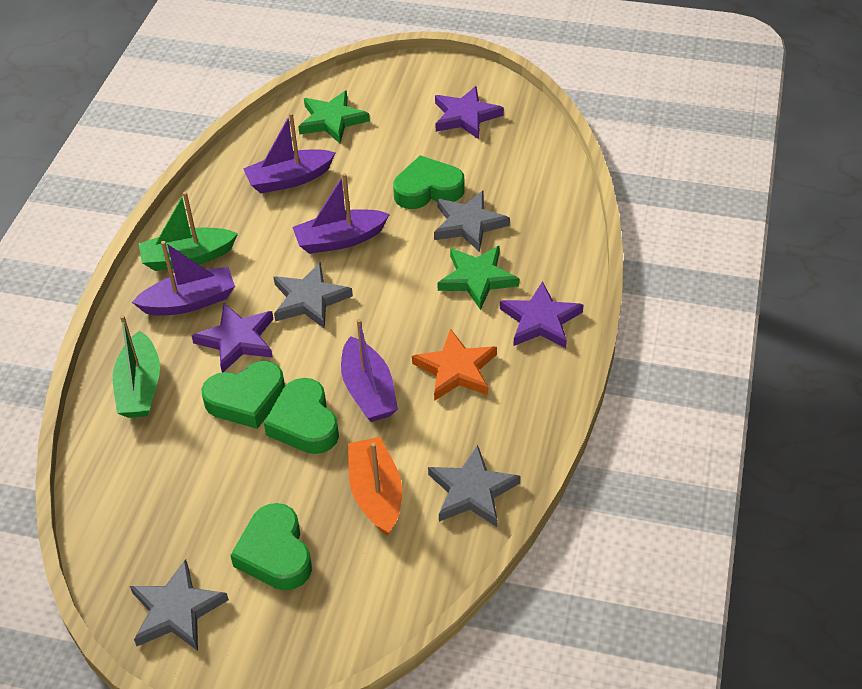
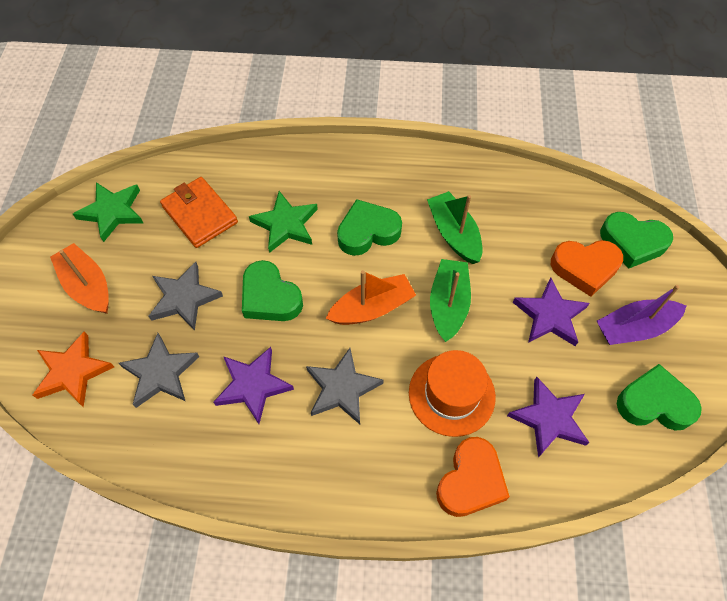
grey star: 4 -> 3
orange boat: 1 -> 2
orange hat: 0 -> 1
orange heart: 0 -> 2
orange wallet: 0 -> 1
purple boat: 4 -> 1

